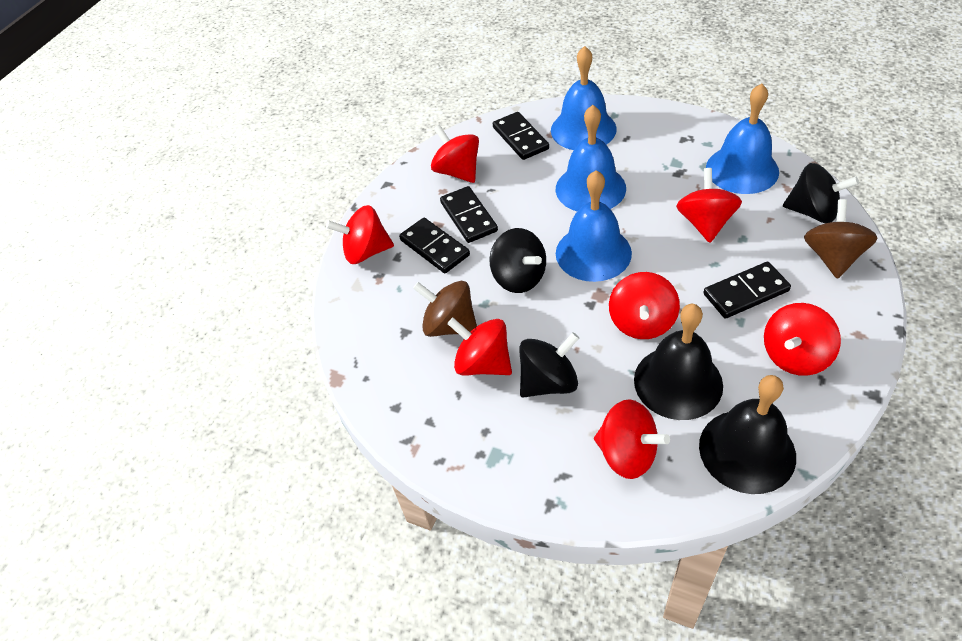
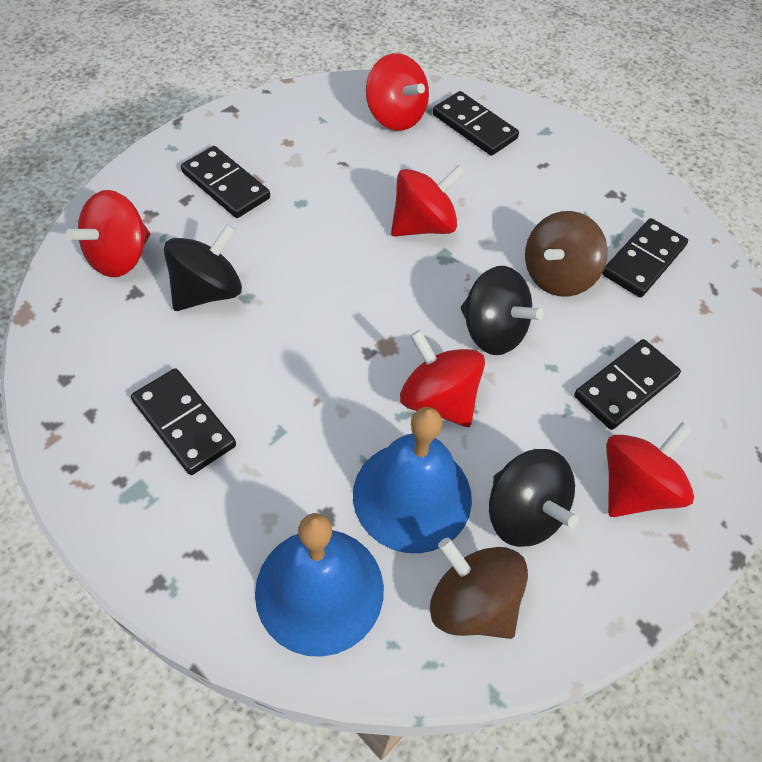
black bell: 2 -> 0
black domino: 4 -> 5
blue bell: 4 -> 2
red spinning top: 7 -> 5

